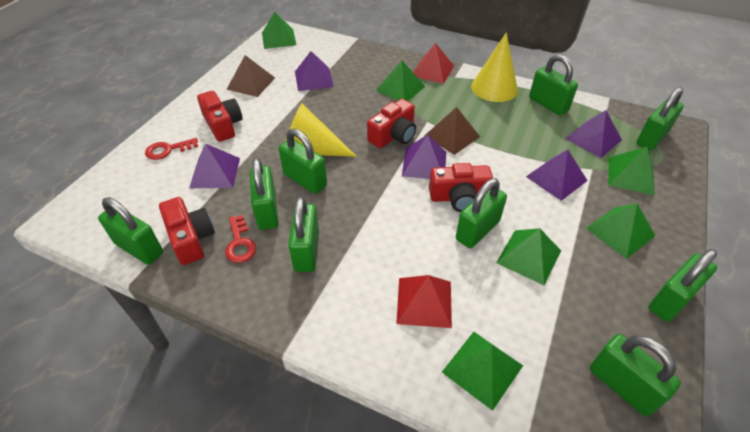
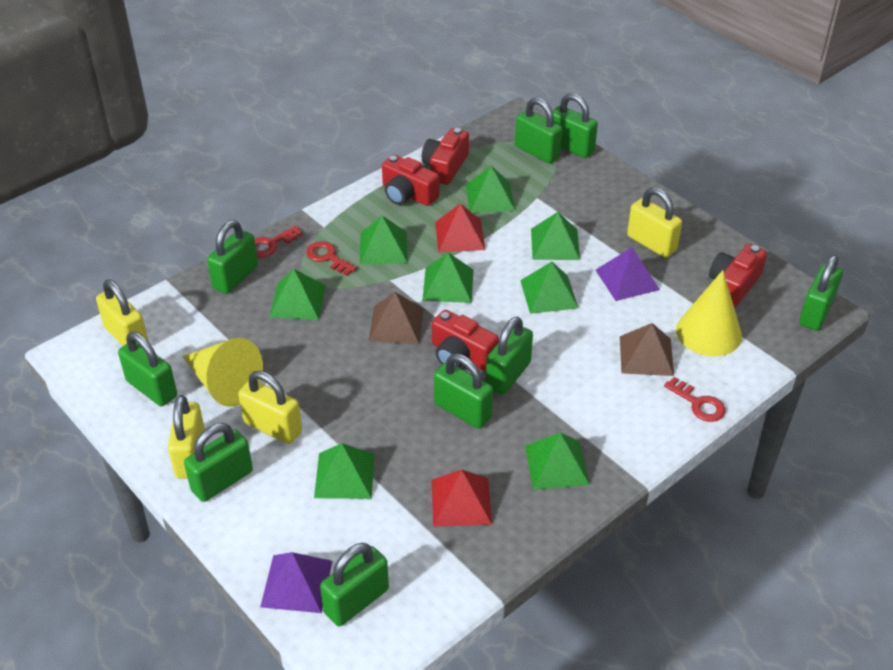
green pyramid: 6 -> 8
purple pyramid: 5 -> 2
red key: 2 -> 3
yellow padlock: 0 -> 4

